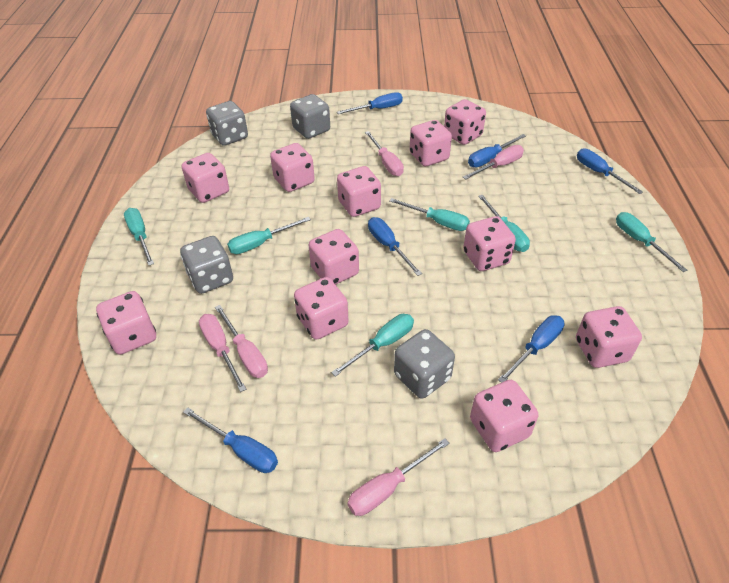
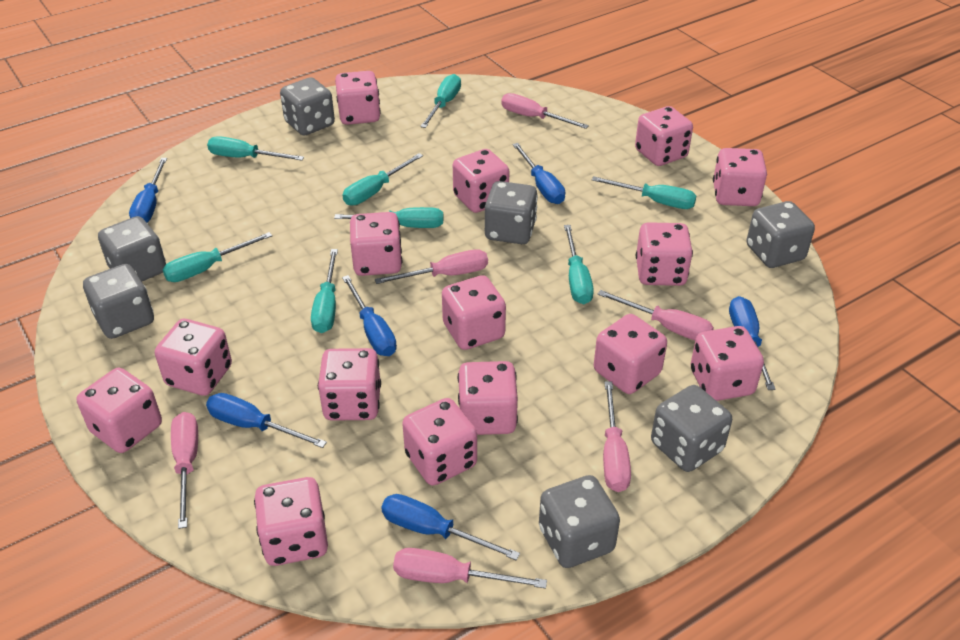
grey dice: 4 -> 7
pink dice: 11 -> 15
pink screwdriver: 5 -> 6
turquoise screwdriver: 6 -> 8

